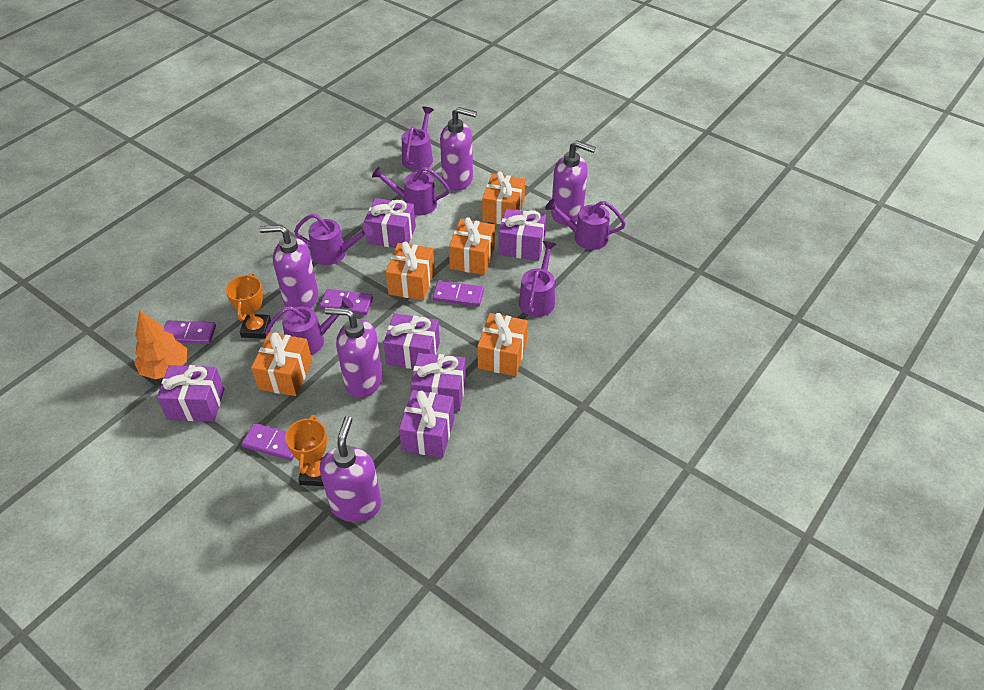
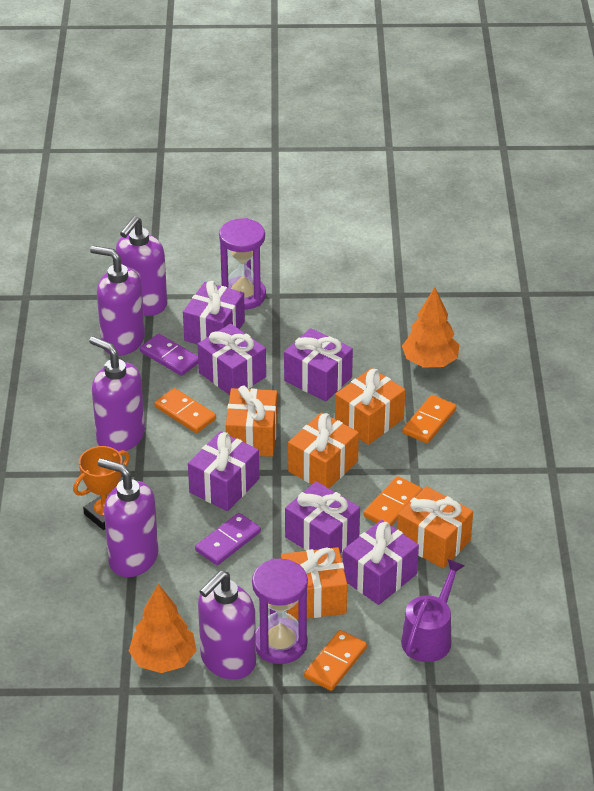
orange domino: 0 -> 4
orange tree: 1 -> 2
orange trophy: 2 -> 1
purple domino: 4 -> 2
purple hourglass: 0 -> 2
purple watering can: 6 -> 1

